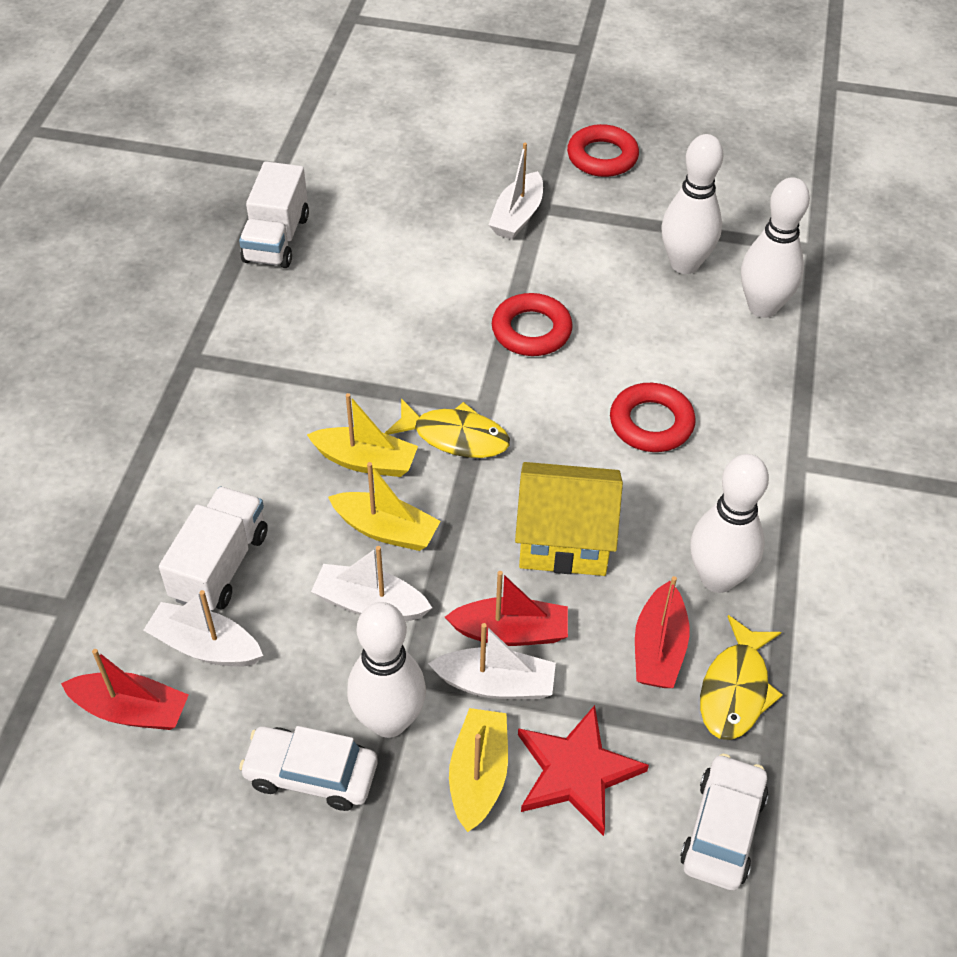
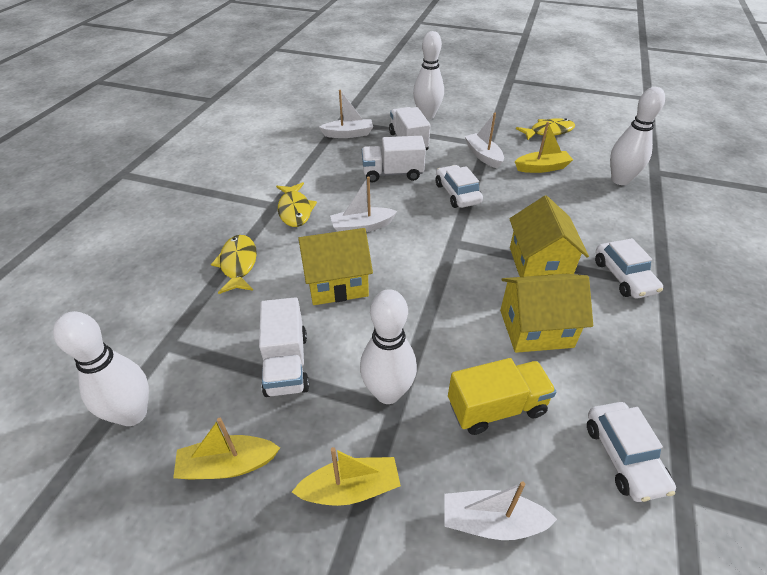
red boat: 3 -> 0
red ring: 3 -> 0
red star: 1 -> 0
white car: 2 -> 3
white truck: 2 -> 3
yellow fish: 2 -> 3
yellow house: 1 -> 3
yellow truck: 0 -> 1

